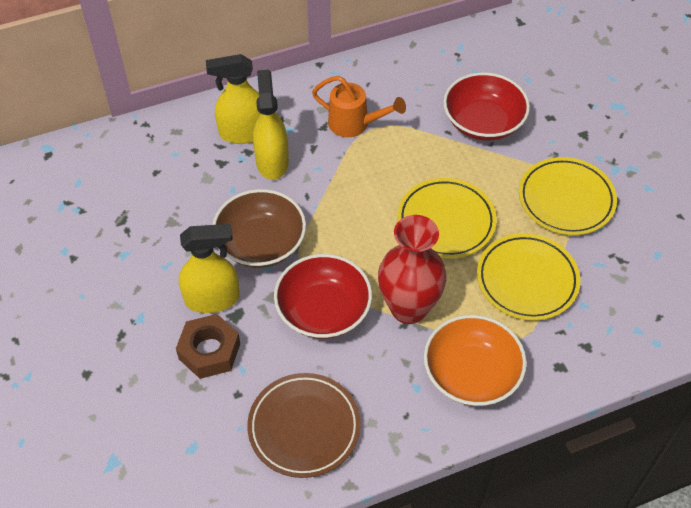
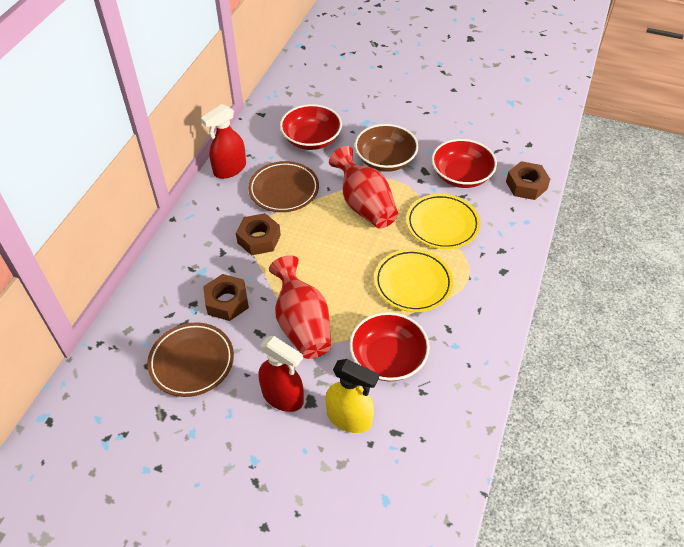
brown nut: 1 -> 3
brown plate: 1 -> 2
orange bowl: 1 -> 0
orange watering can: 1 -> 0
red bowl: 2 -> 3
red spray bottle: 0 -> 2
red vase: 1 -> 2
yellow plate: 3 -> 2
yellow spray bottle: 3 -> 1

